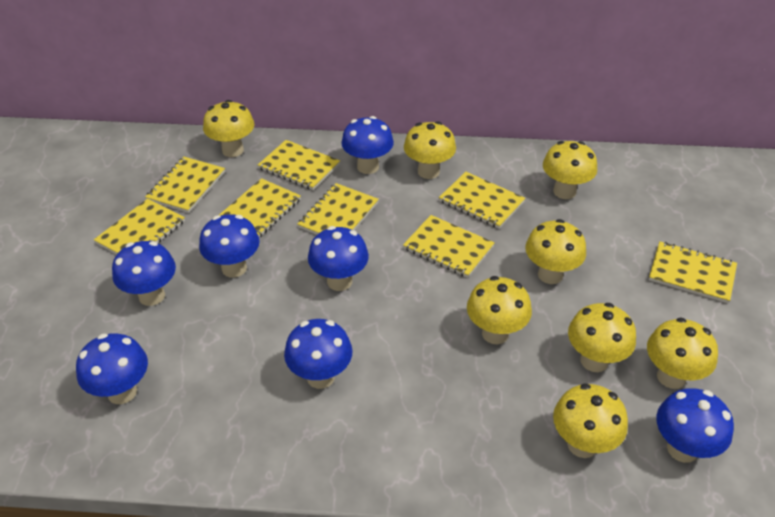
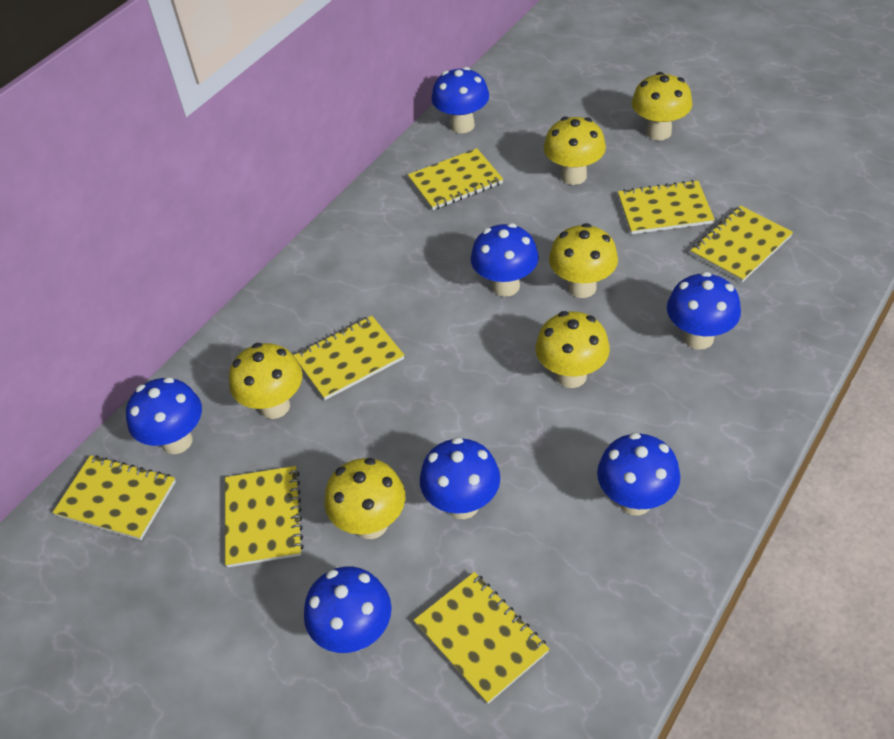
yellow mushroom: 8 -> 6
yellow notebook: 8 -> 7

